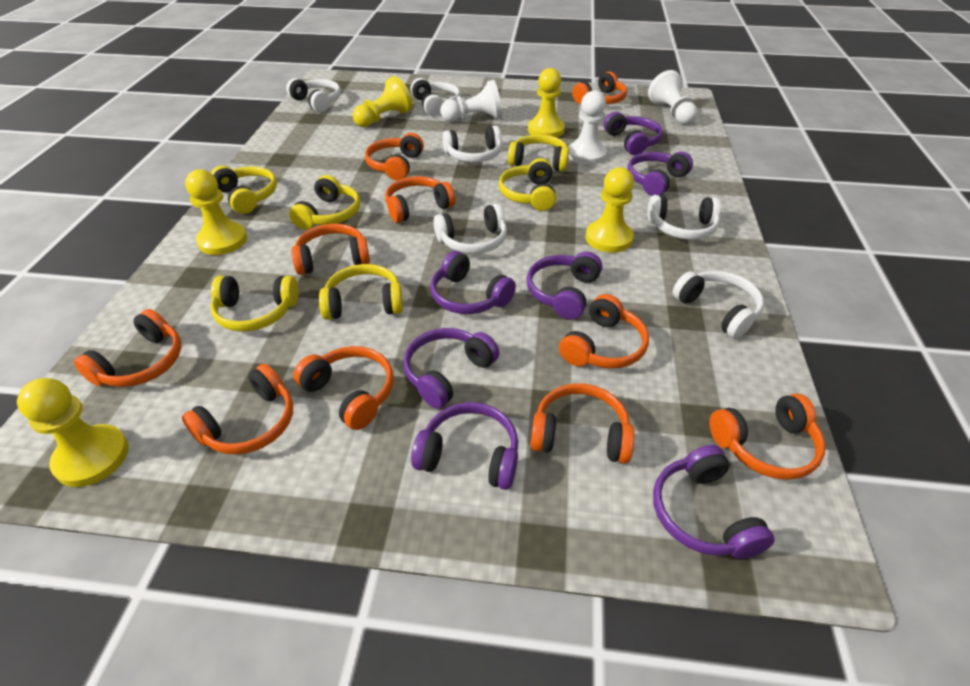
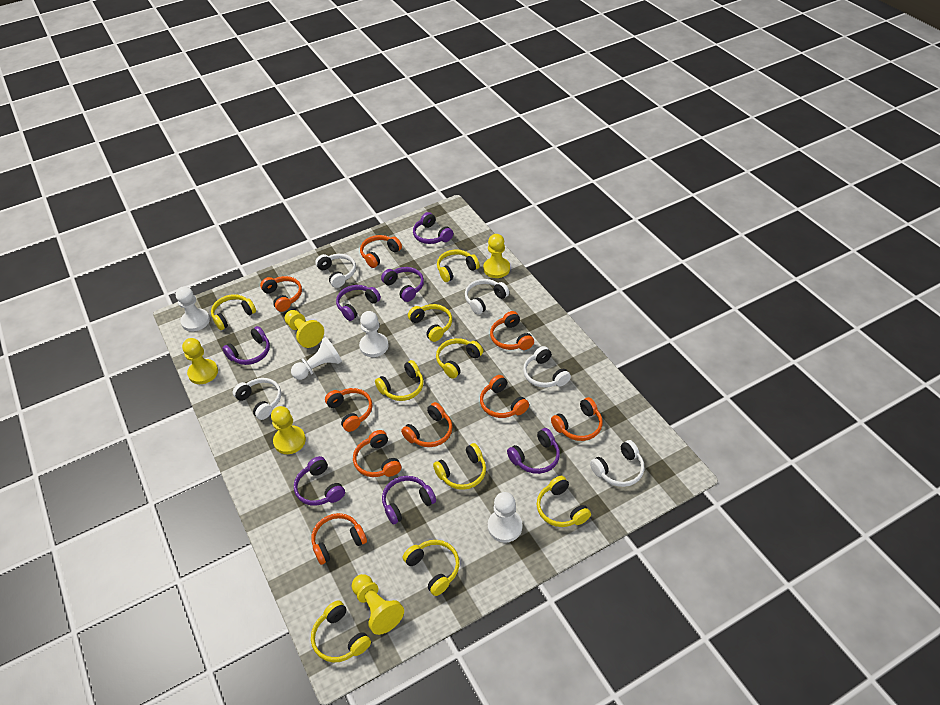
orange headphones: 10 -> 9
white headphones: 6 -> 5
white pawn: 3 -> 4
yellow headphones: 6 -> 9

